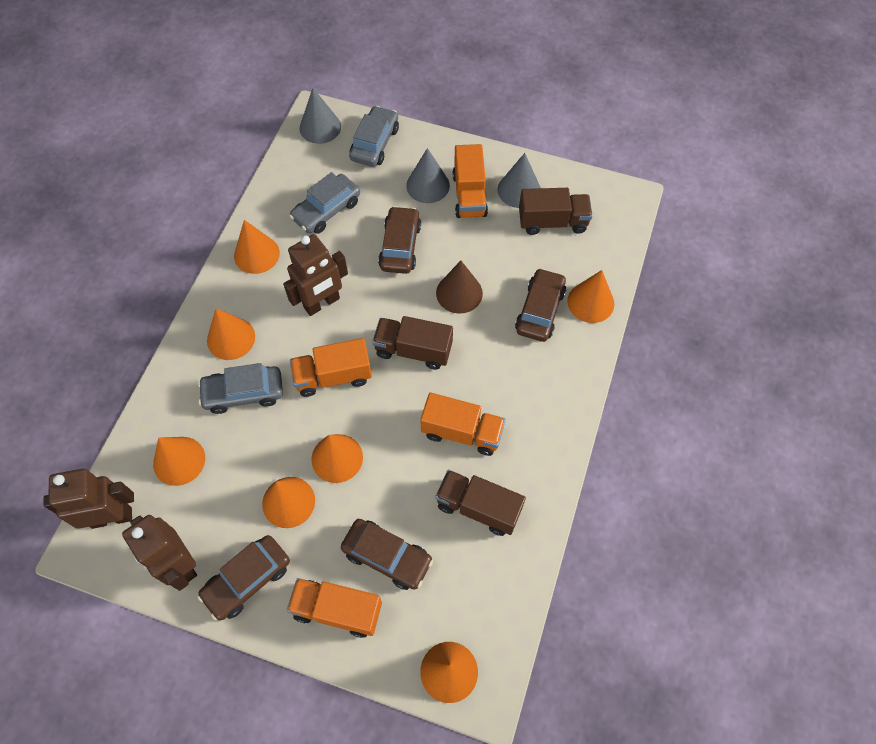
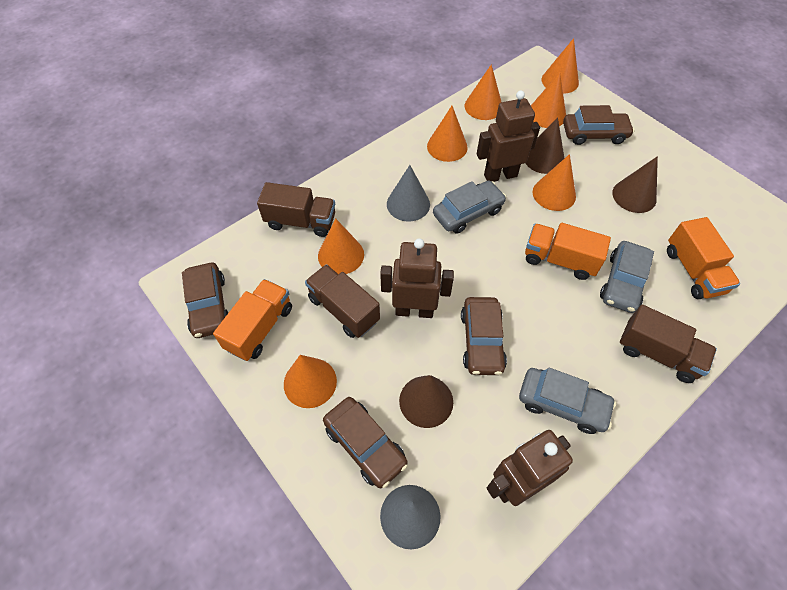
brown cone: 1 -> 3
grey cone: 3 -> 2
orange truck: 4 -> 3

